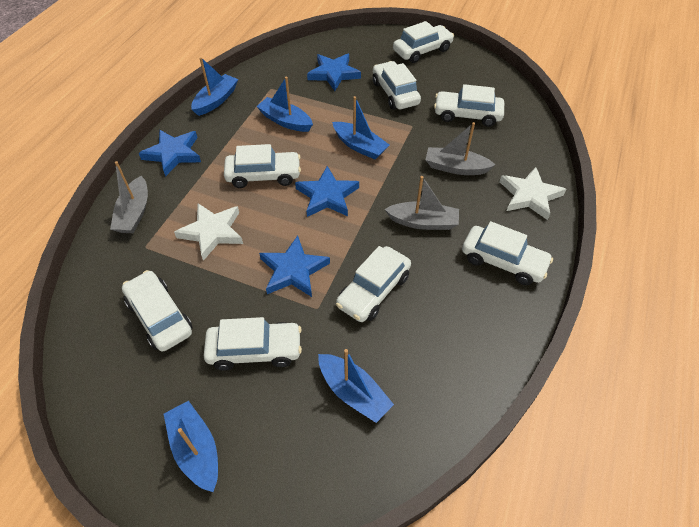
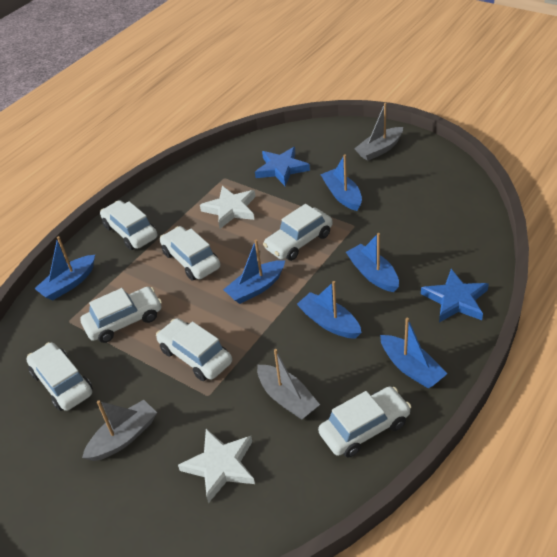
blue boat: 5 -> 6
blue star: 4 -> 2
white car: 8 -> 7

